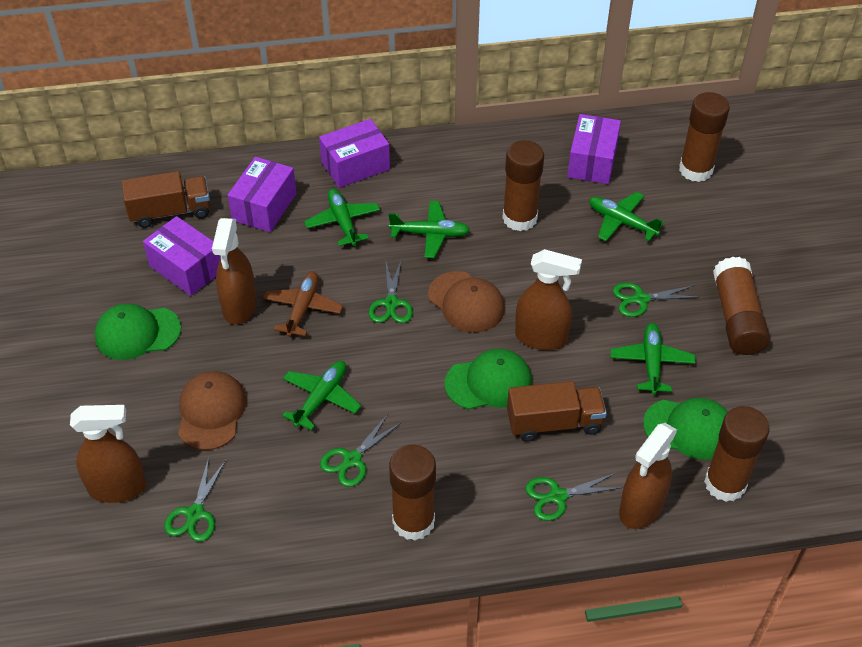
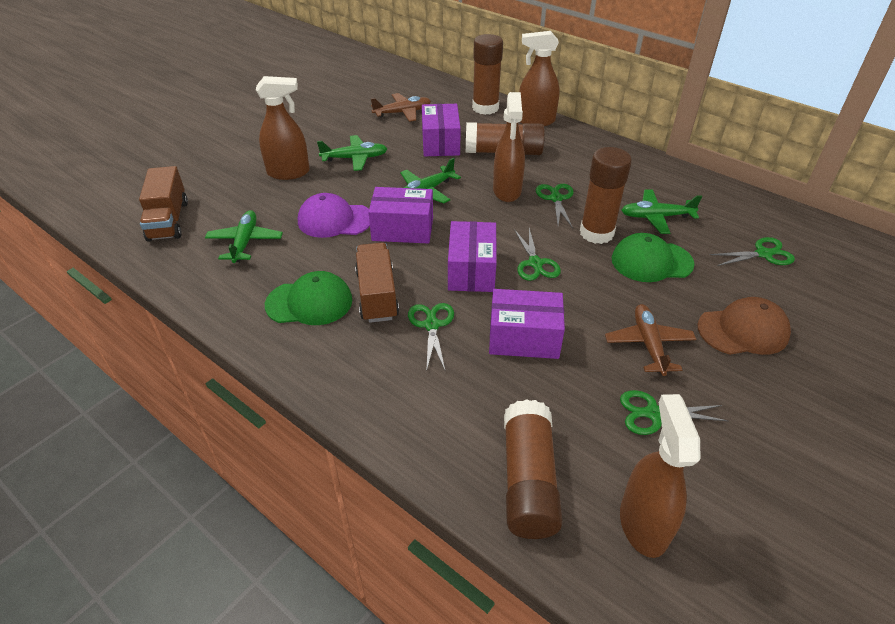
brown cap: 2 -> 1
brown glue stick: 5 -> 4
brown plane: 1 -> 2
green cap: 3 -> 2
green plane: 5 -> 4
purple cap: 0 -> 1

